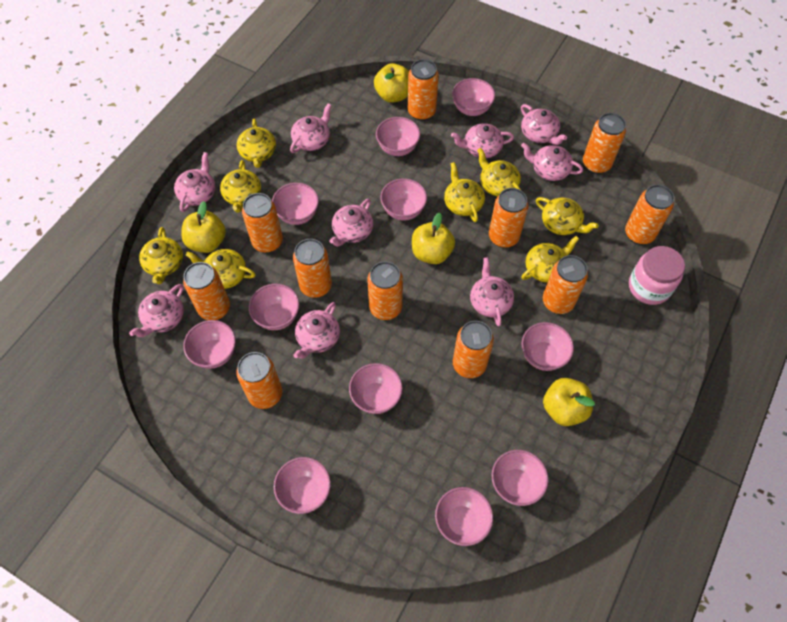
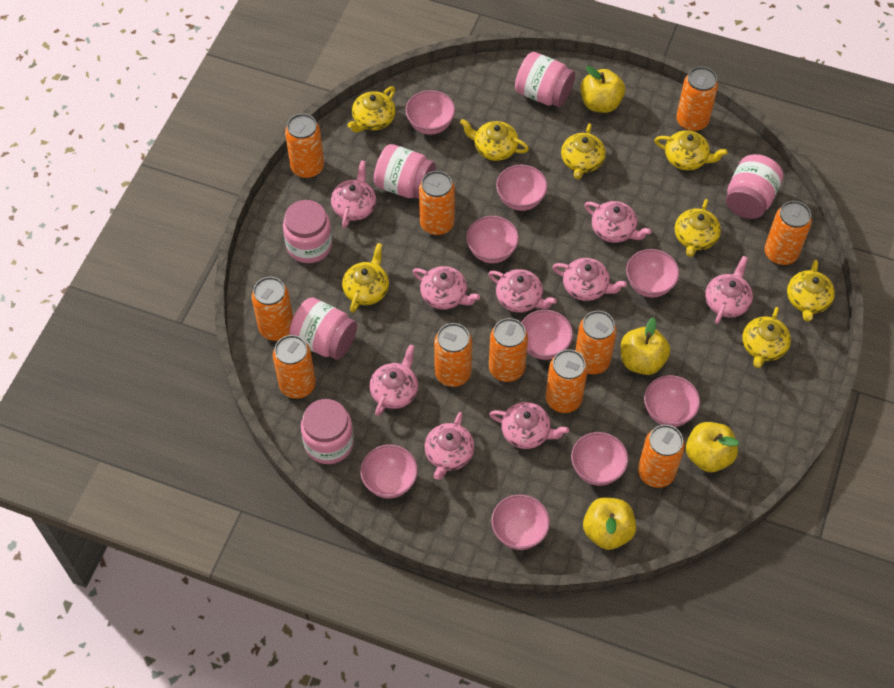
pink bowl: 11 -> 9
pink jar: 1 -> 6

